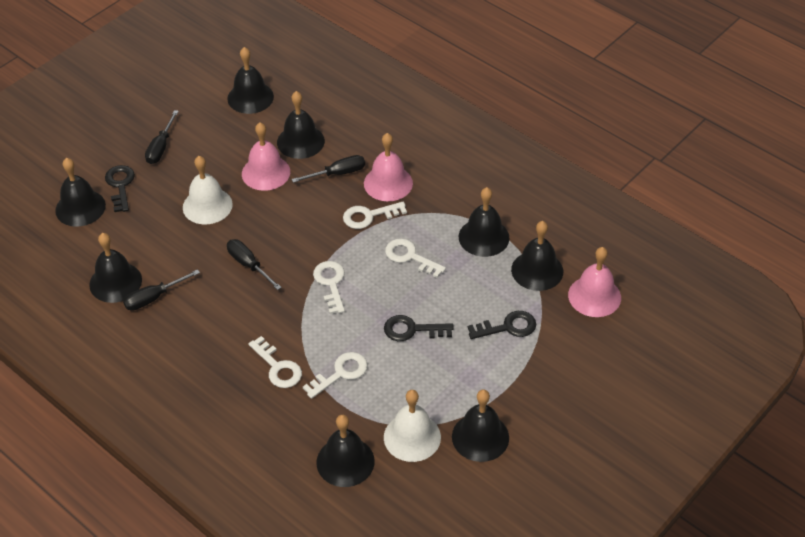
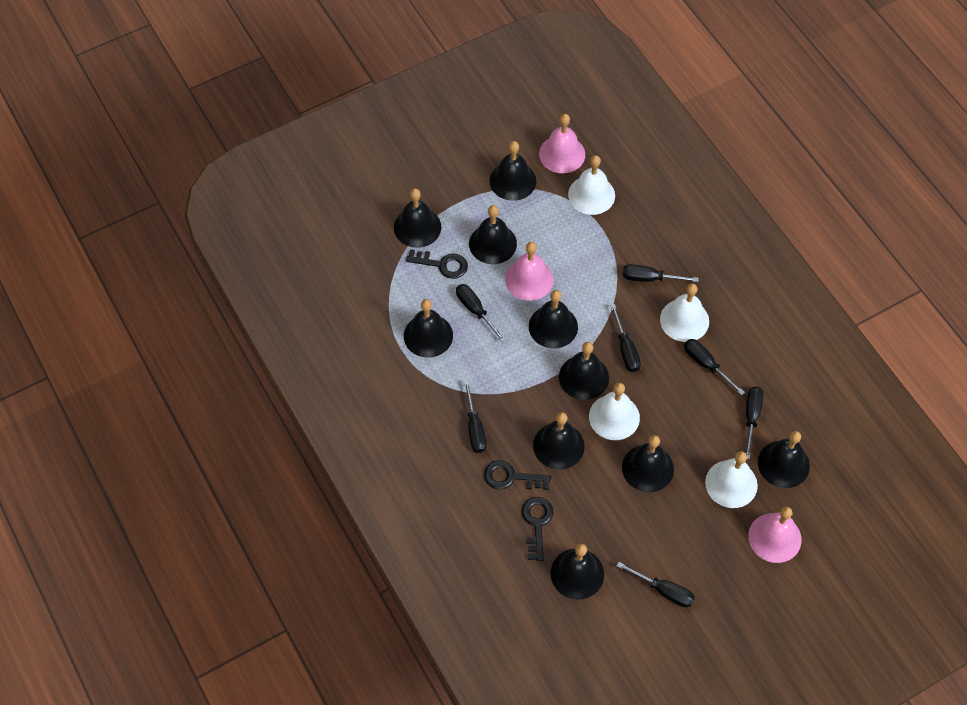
black bell: 8 -> 10
black screwdriver: 4 -> 7
white bell: 2 -> 4
white key: 5 -> 0

